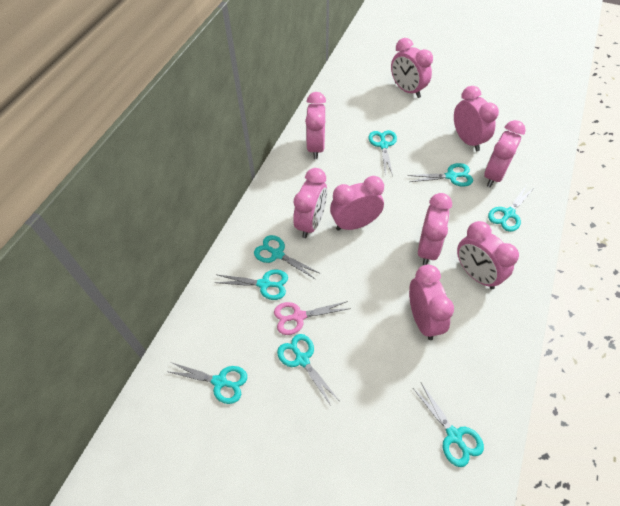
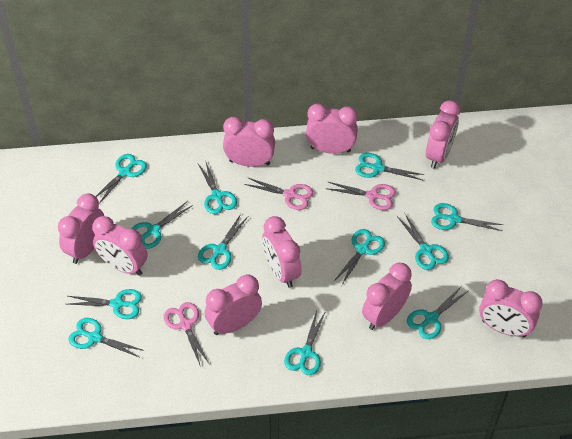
pink scissors: 1 -> 3
turquoise scissors: 8 -> 12

